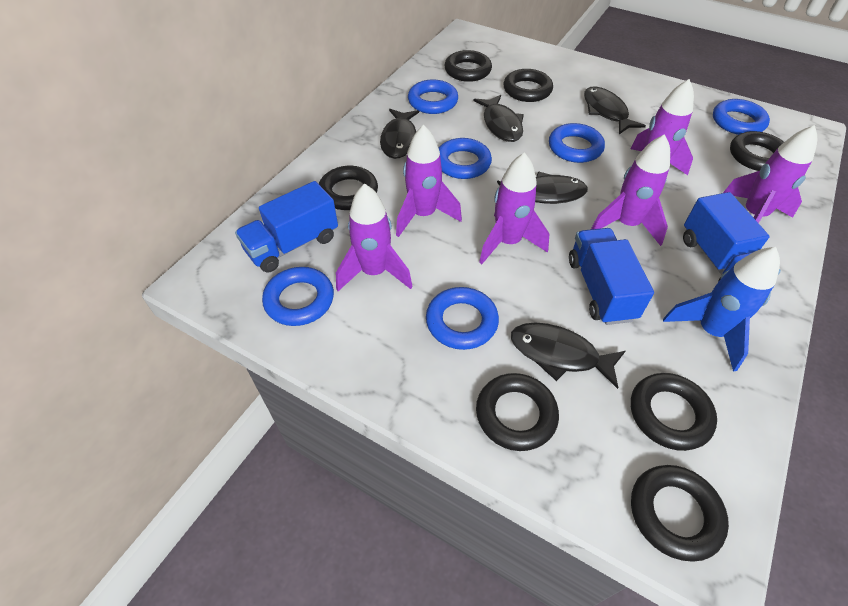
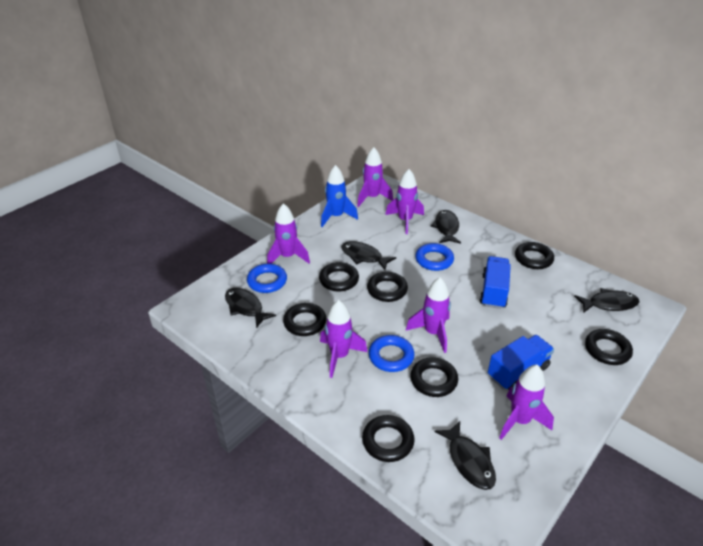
blue ring: 6 -> 3
blue truck: 3 -> 2

